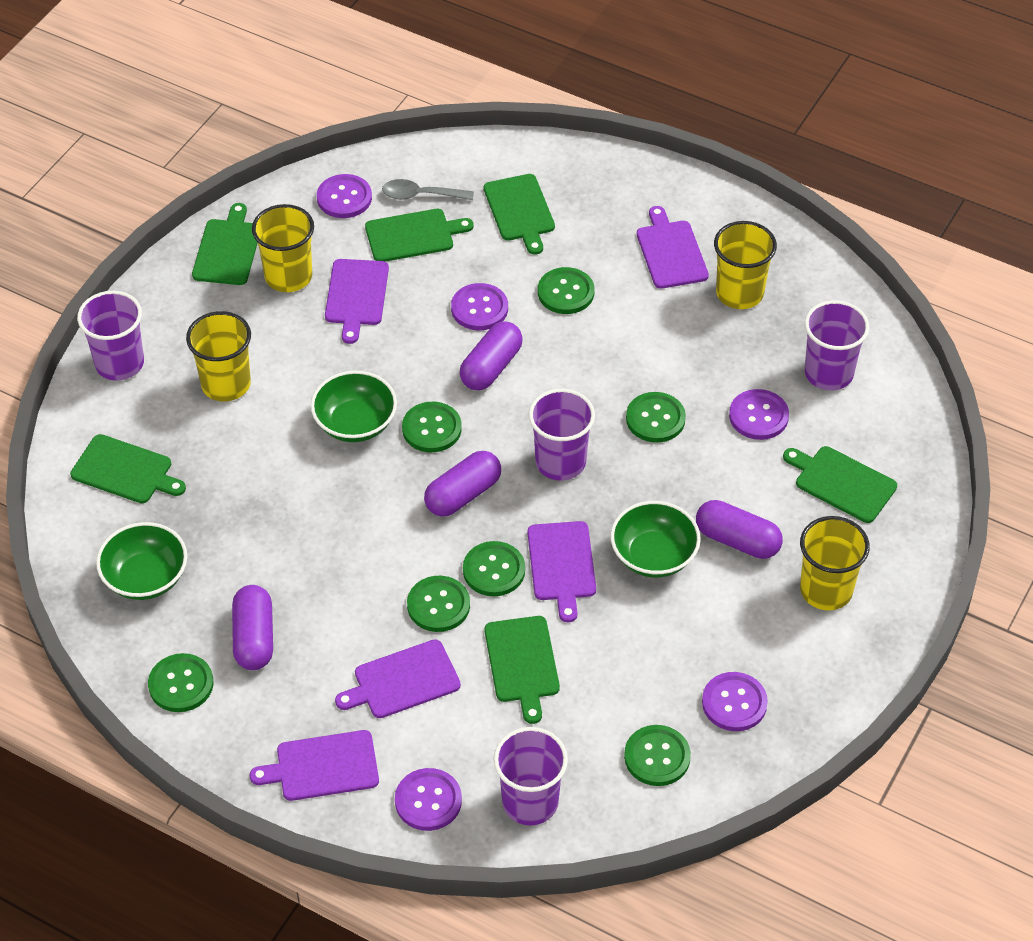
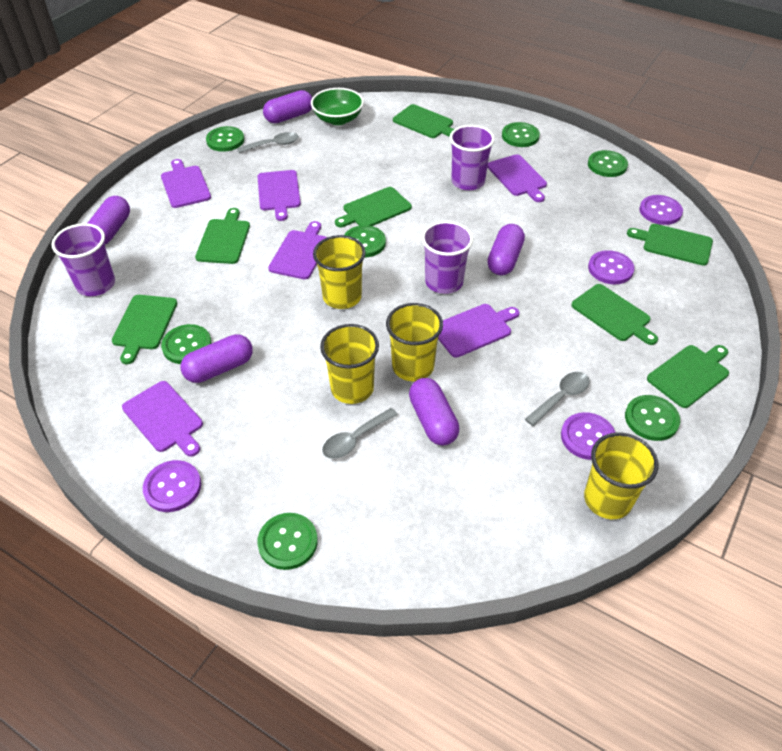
green bowl: 3 -> 1
green cutting board: 6 -> 7
grey spoon: 1 -> 3
purple button: 5 -> 4
purple capsule: 4 -> 5
purple cup: 4 -> 3
purple cutting board: 5 -> 6

